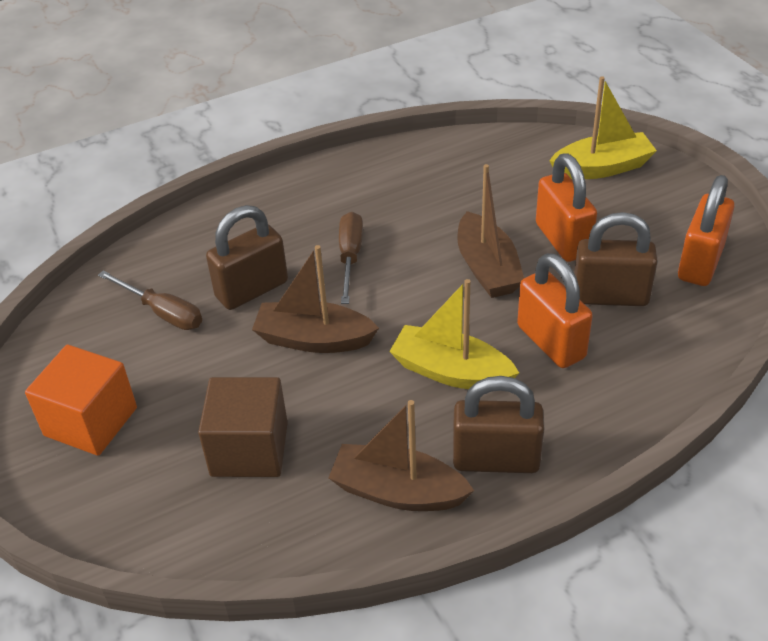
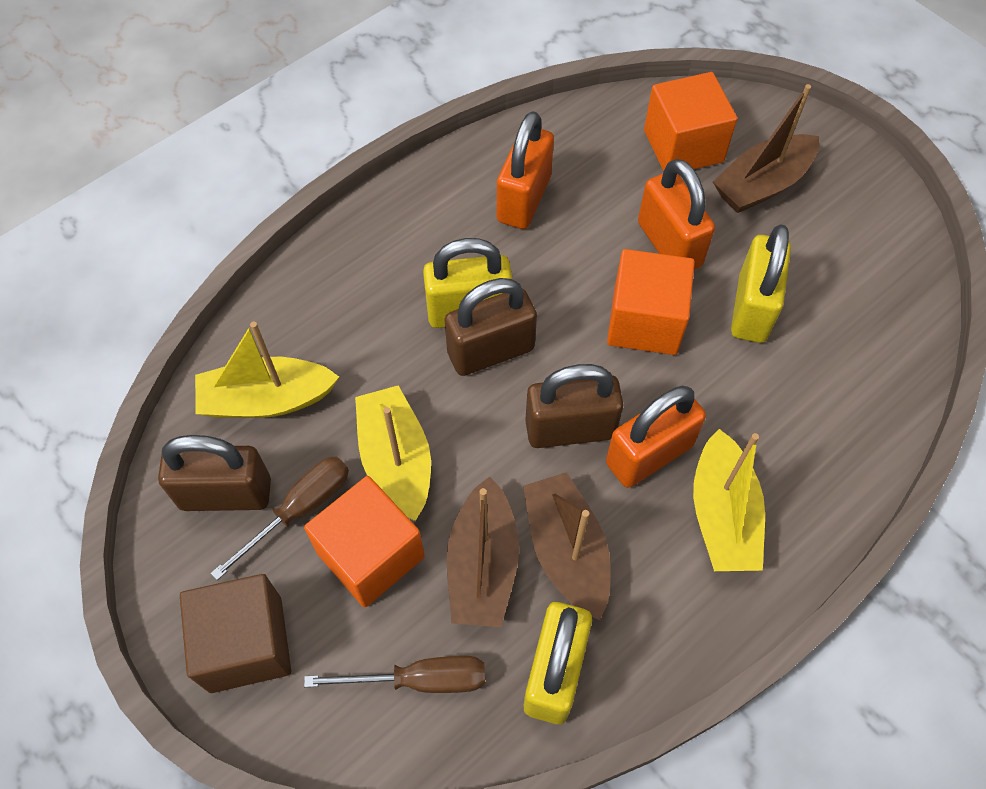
orange cube: 1 -> 3
yellow boat: 2 -> 3
yellow padlock: 0 -> 3

